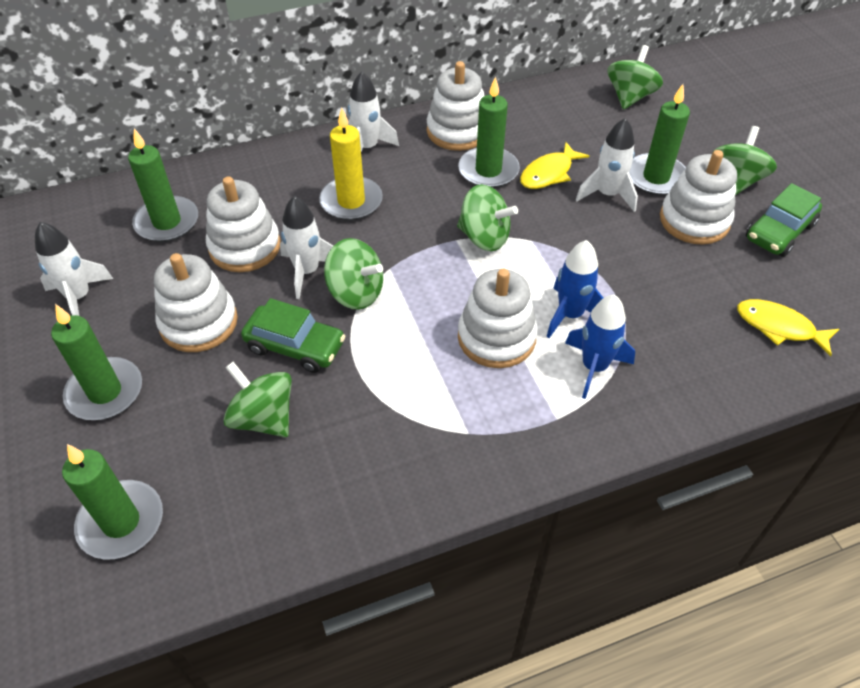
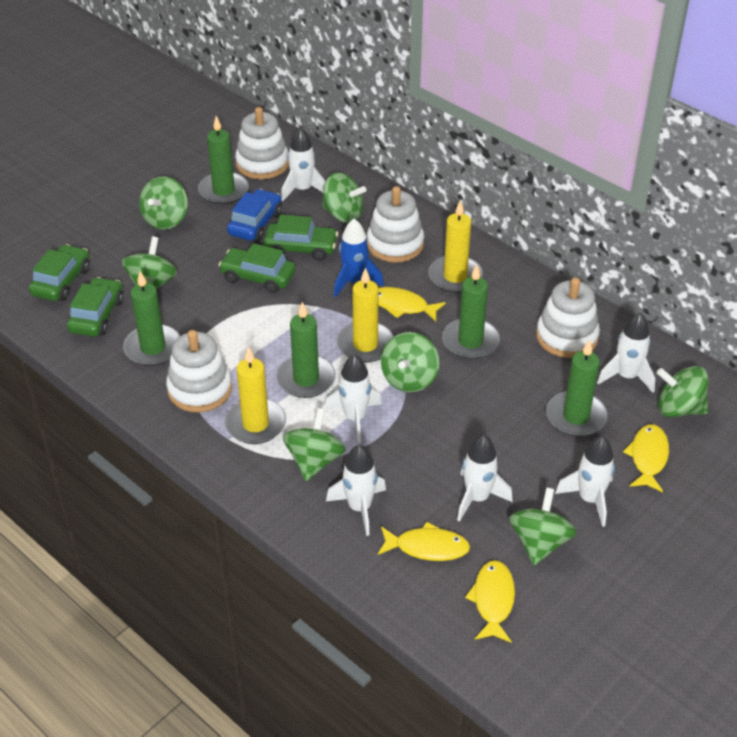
blue car: 0 -> 1
blue rocket: 2 -> 1
green car: 2 -> 4
green spinning top: 5 -> 7
white rocket: 4 -> 6
white stacking toy: 5 -> 4
yellow candle: 1 -> 3
yellow fish: 2 -> 4

